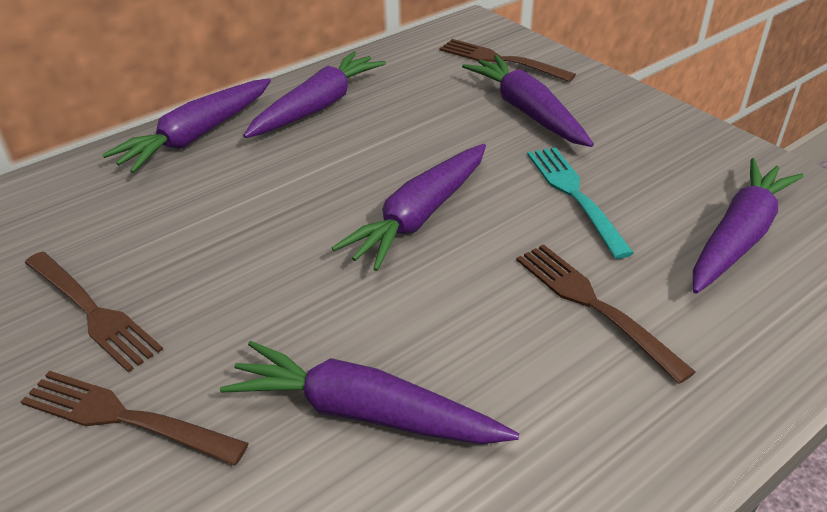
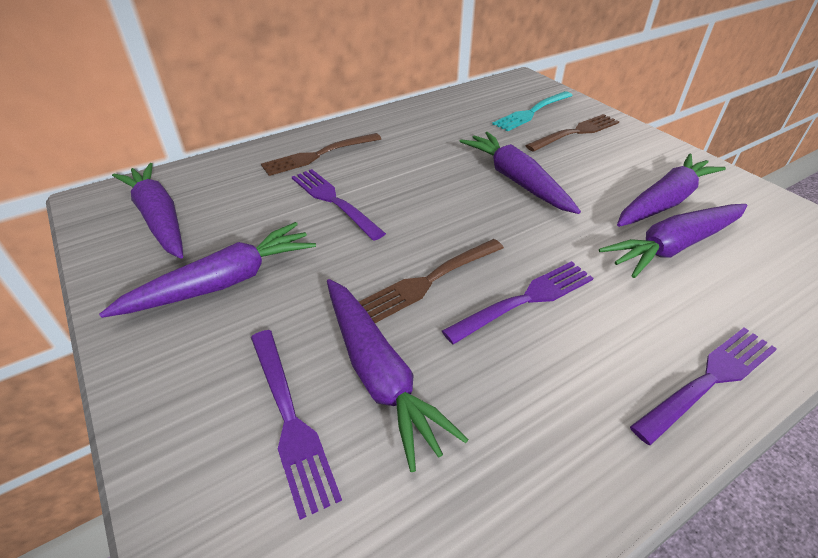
brown fork: 4 -> 3
purple fork: 0 -> 4

